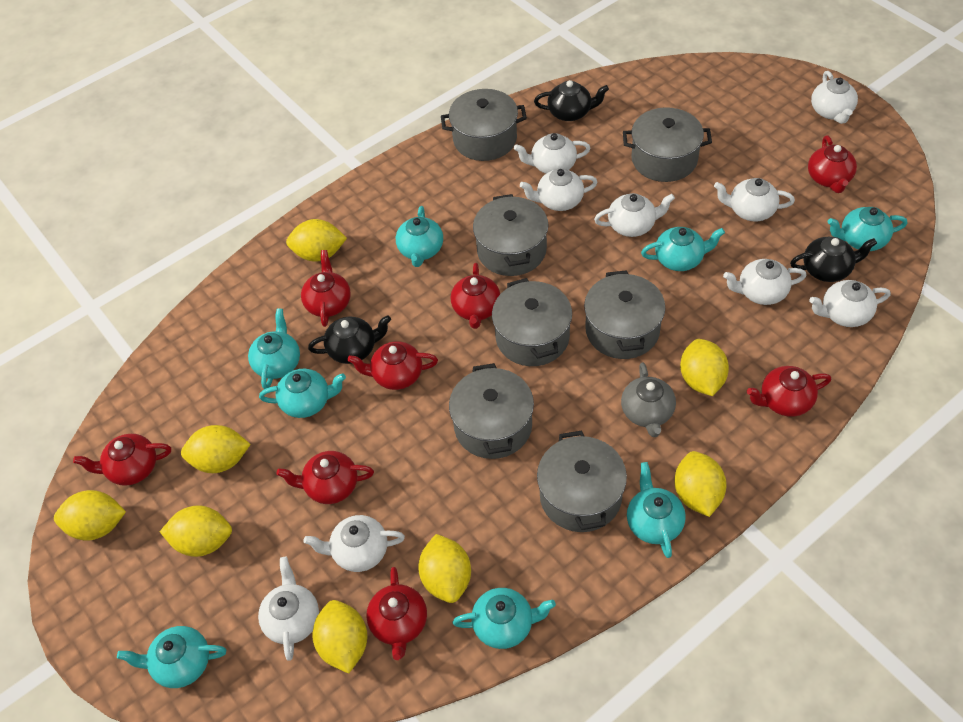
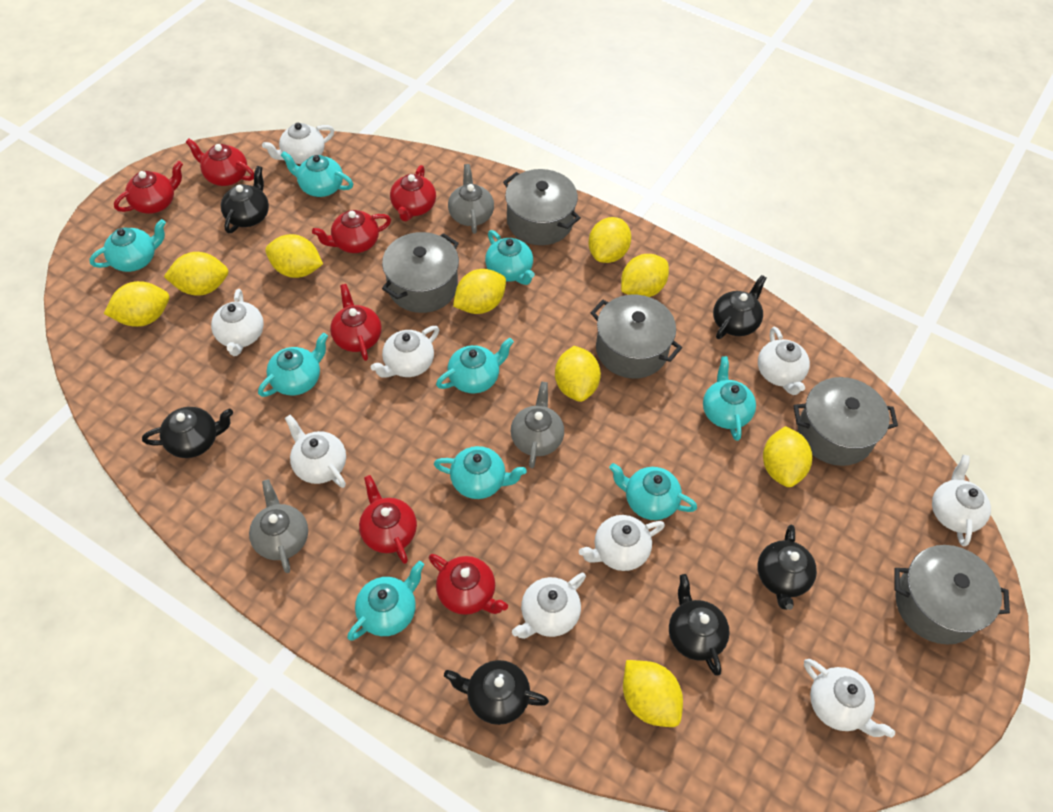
black teapot: 3 -> 6
grey pot: 7 -> 5
grey teapot: 1 -> 3
red teapot: 8 -> 7
turquoise teapot: 8 -> 9
yellow lemon: 8 -> 9

